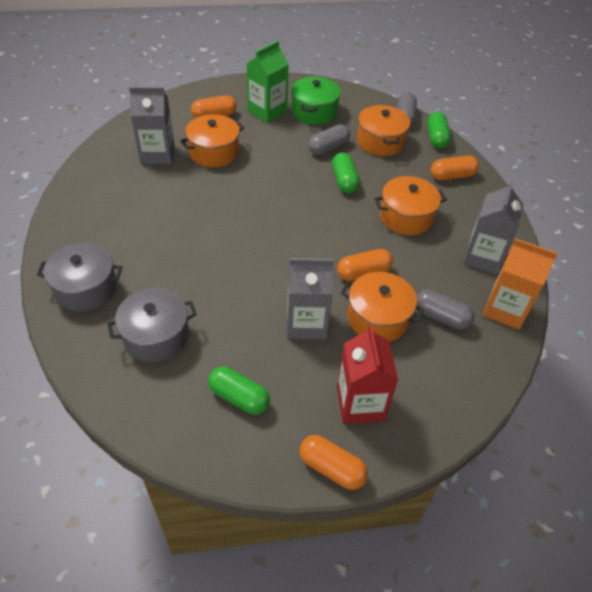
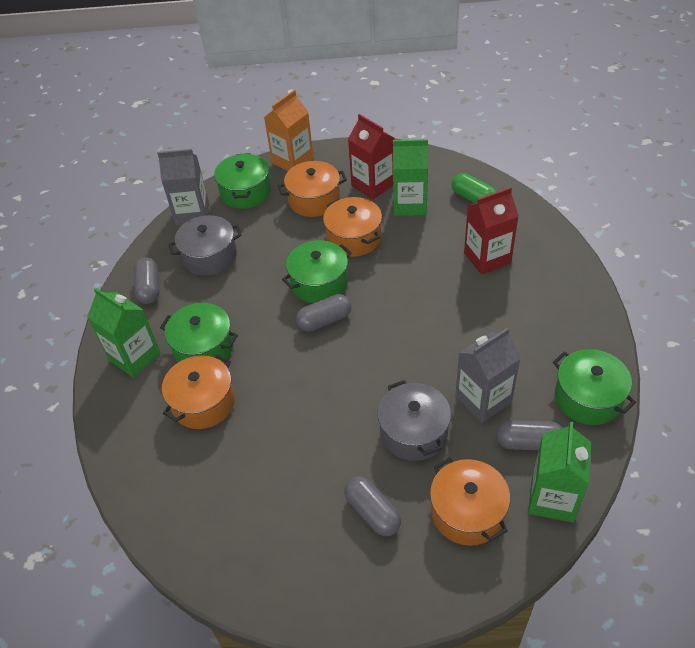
green capsule: 3 -> 1
green carton: 1 -> 3
green pot: 1 -> 4
grey capsule: 3 -> 4
grey carton: 3 -> 2
orange capsule: 4 -> 0
red carton: 1 -> 2

